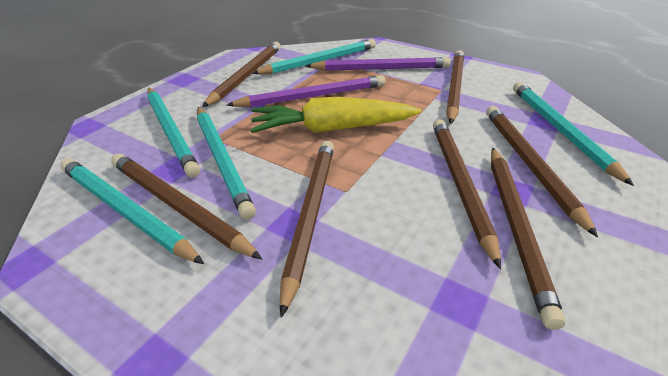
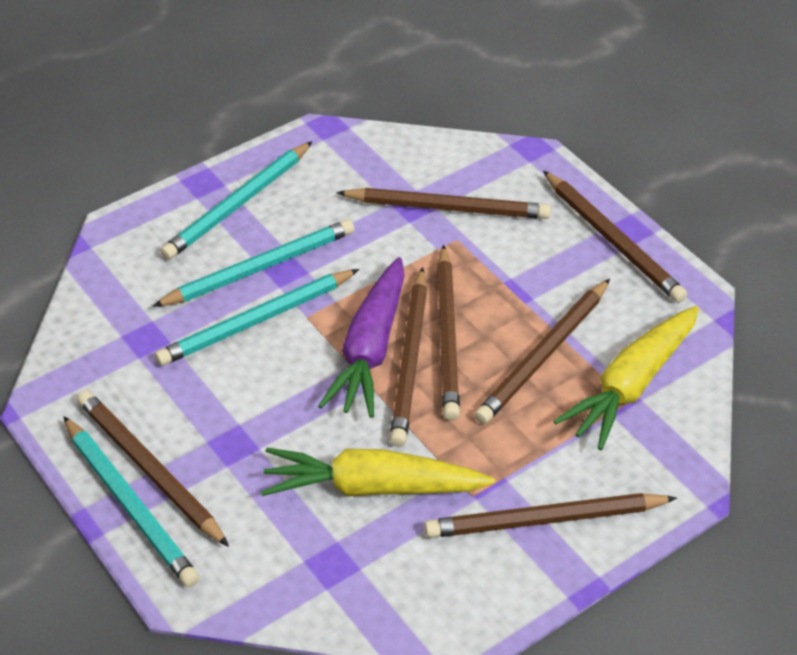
purple carrot: 0 -> 1
purple pencil: 2 -> 0
turquoise pencil: 5 -> 4
yellow carrot: 1 -> 2

